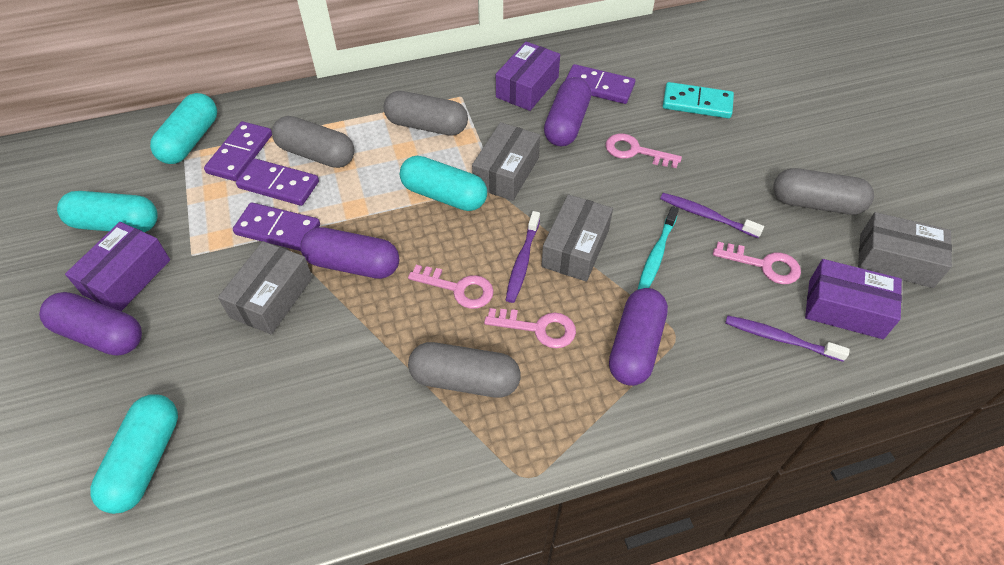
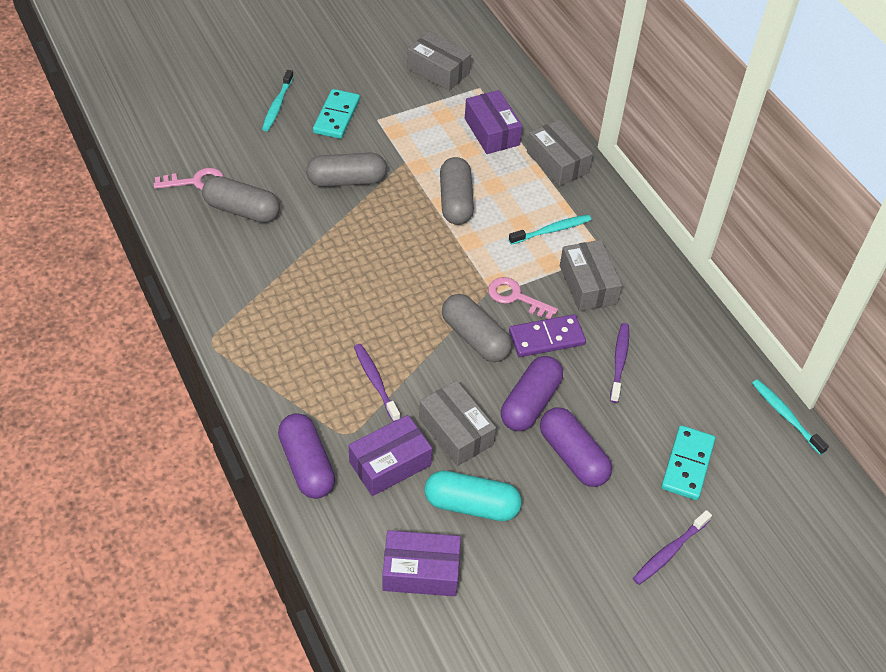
pink key: 4 -> 2
purple capsule: 4 -> 3
purple domino: 4 -> 1
turquoise capsule: 4 -> 1
turquoise domino: 1 -> 2
turquoise toothbrush: 1 -> 3

